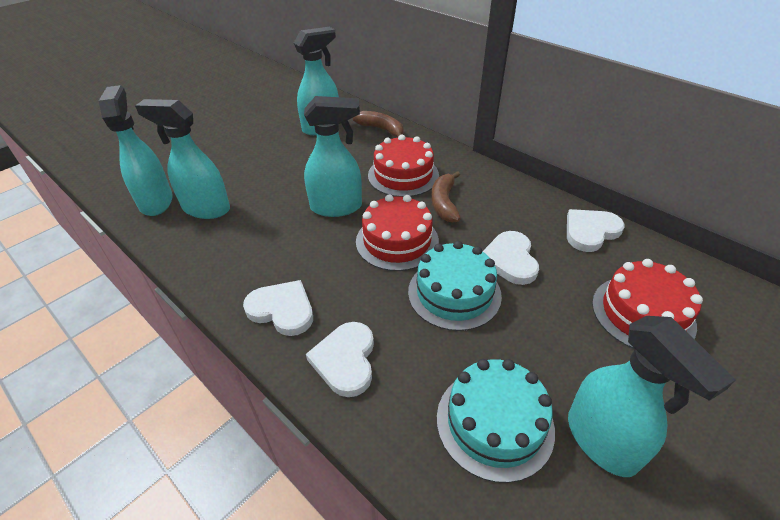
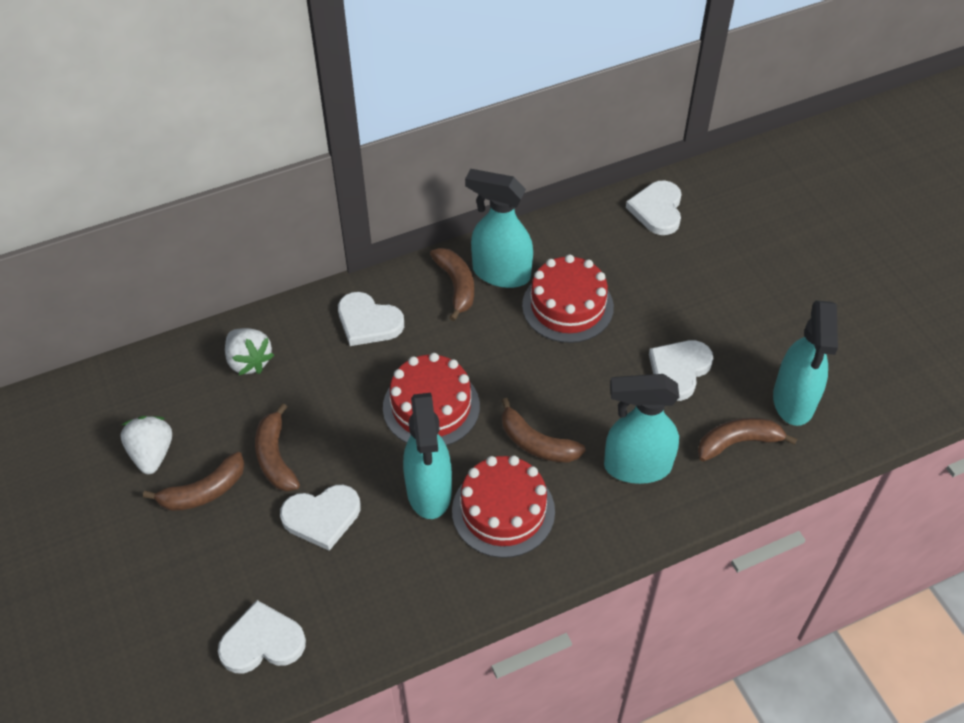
brown banana: 2 -> 5
turquoise cake: 2 -> 0
turquoise spray bottle: 5 -> 4
white heart: 4 -> 5
white strawberry: 0 -> 2

